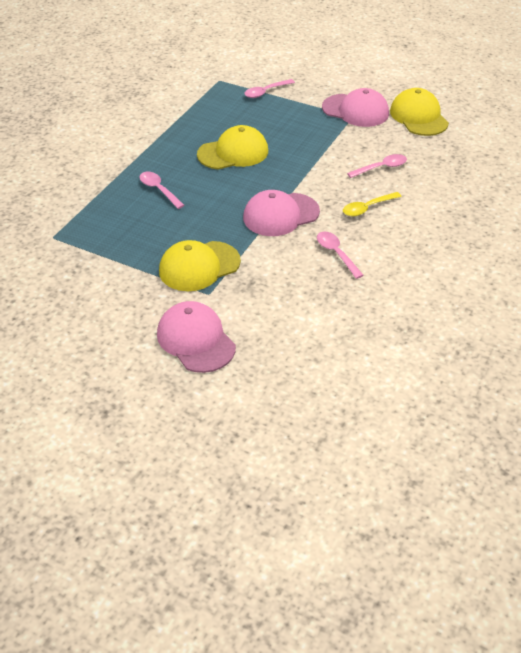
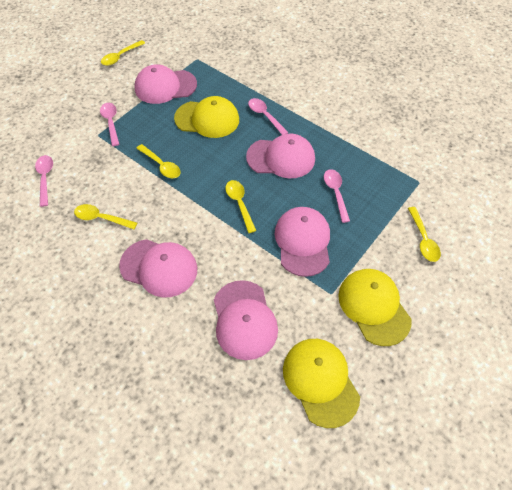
pink cap: 3 -> 5
yellow spoon: 1 -> 5

